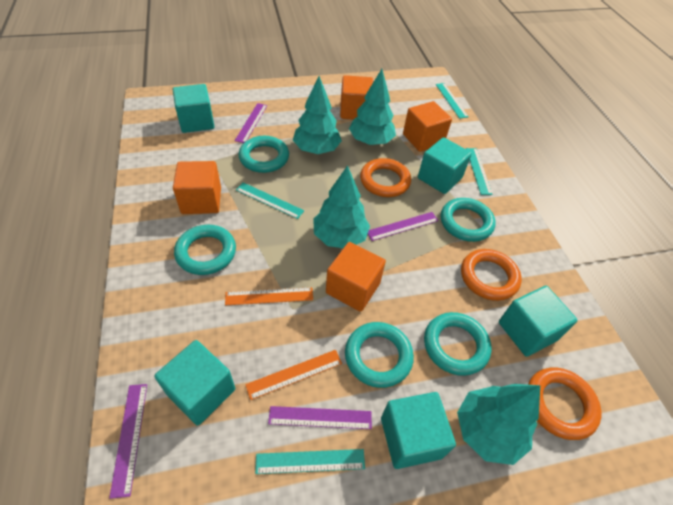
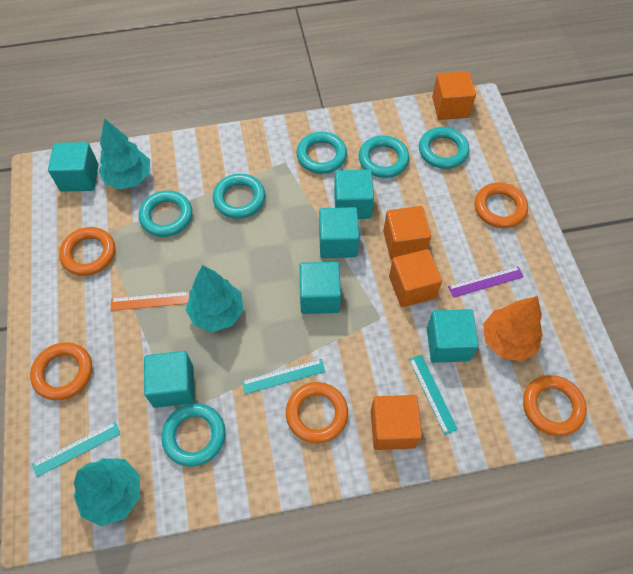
orange ring: 3 -> 5
orange ruler: 2 -> 1
orange tree: 0 -> 1
purple ruler: 4 -> 1
turquoise cube: 5 -> 6
turquoise ring: 5 -> 6
turquoise ruler: 4 -> 3
turquoise tree: 4 -> 3

